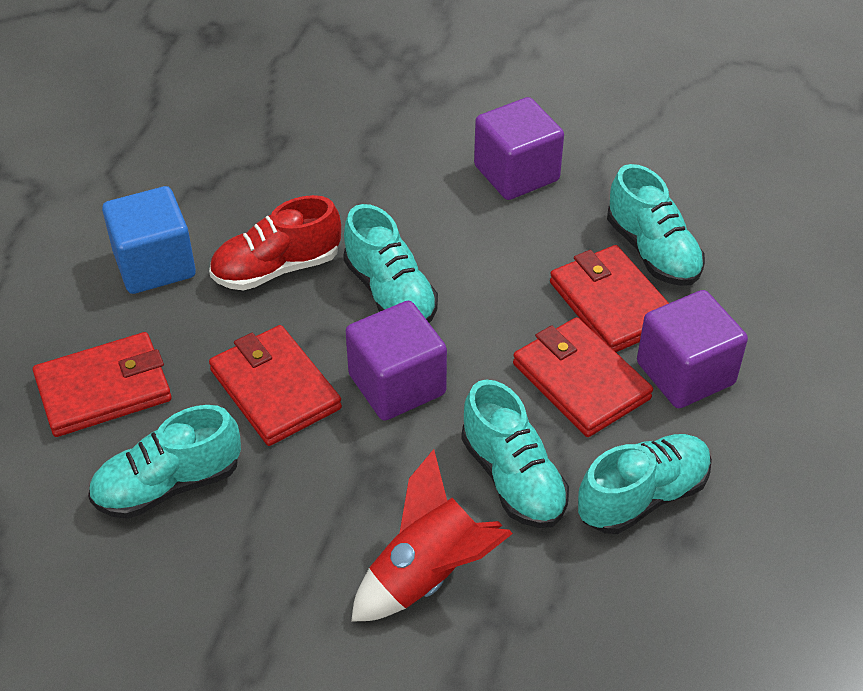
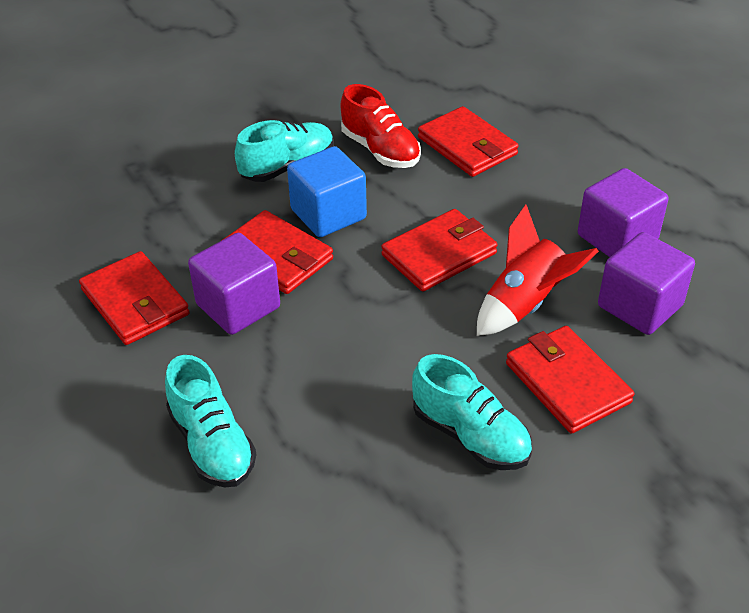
red wallet: 4 -> 5
turquoise shoe: 5 -> 3

